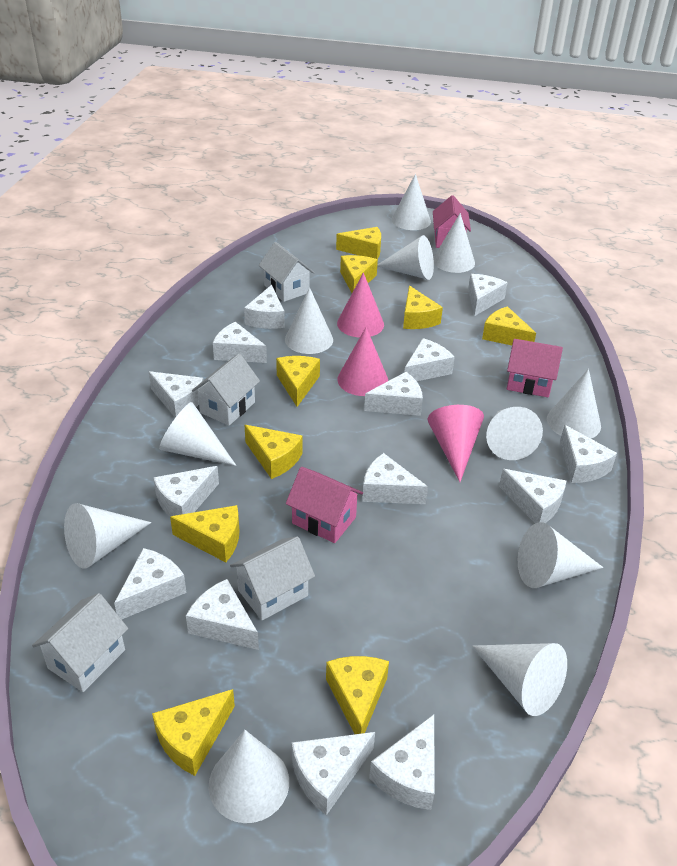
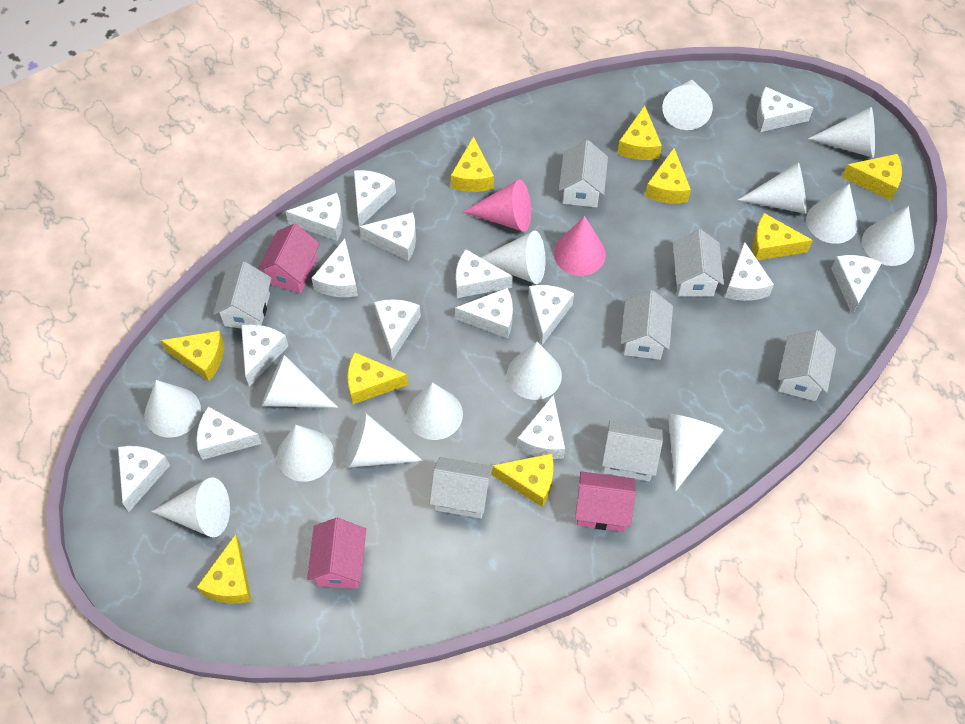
pink cone: 3 -> 2
white cheese: 14 -> 15
white cone: 11 -> 14
white house: 4 -> 7

